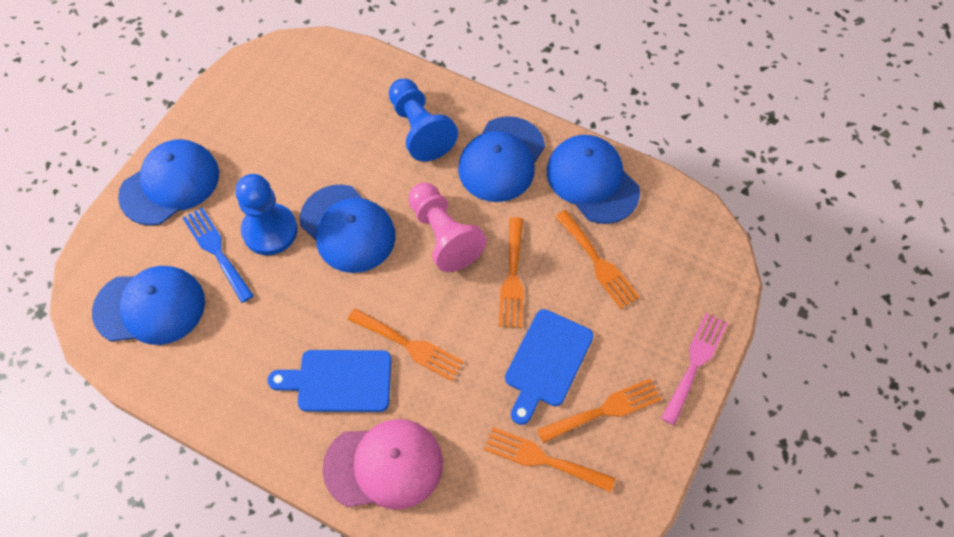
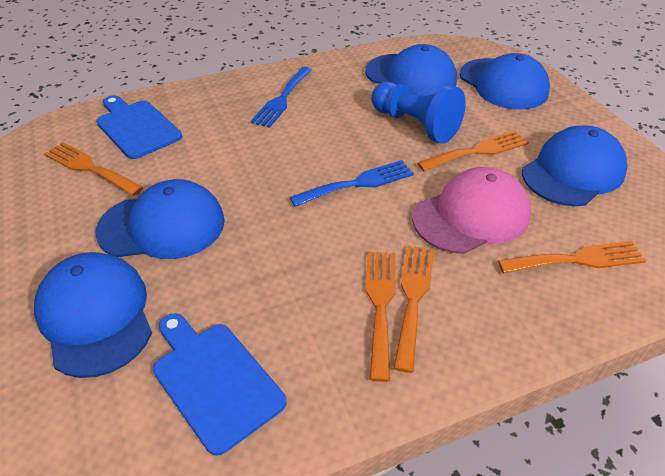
blue fork: 1 -> 2
blue pawn: 2 -> 1
pink fork: 1 -> 0
pink pawn: 1 -> 0

